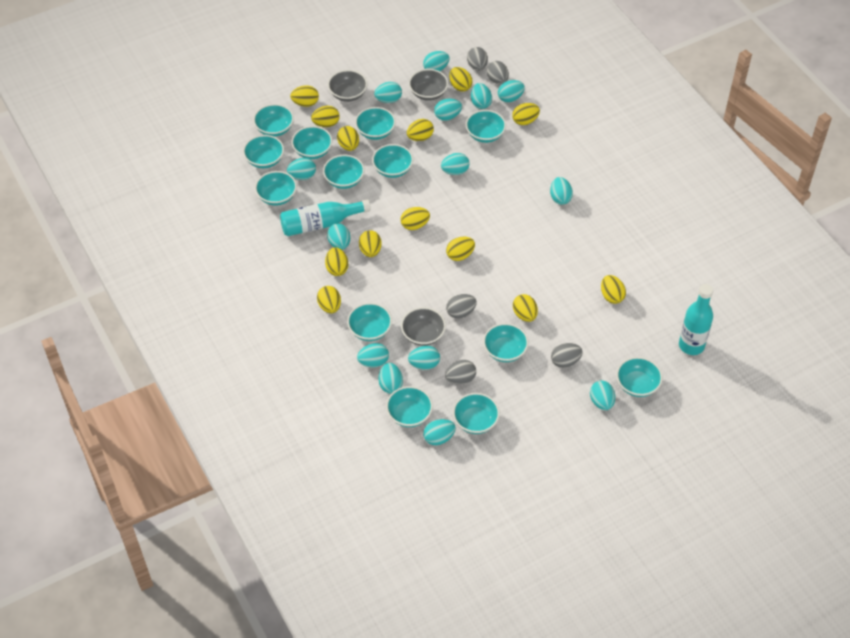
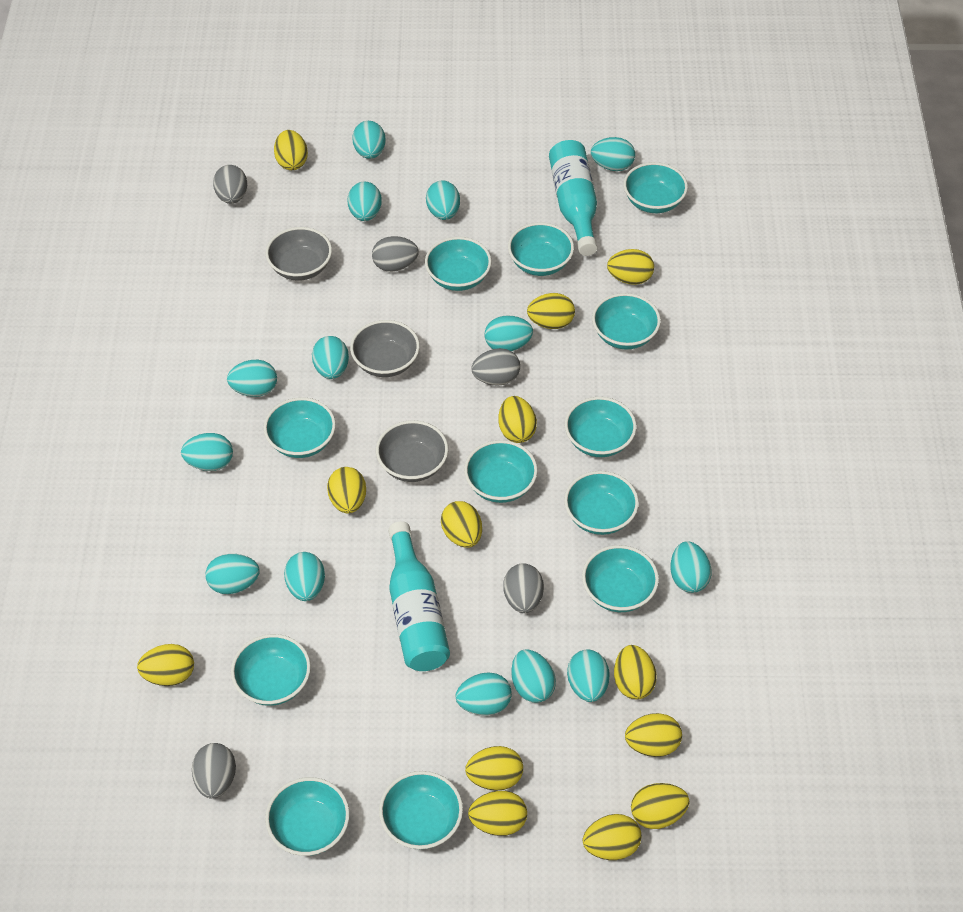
turquoise bowl: 13 -> 12

